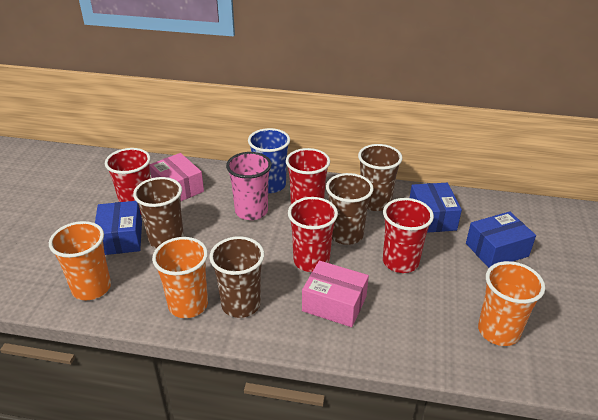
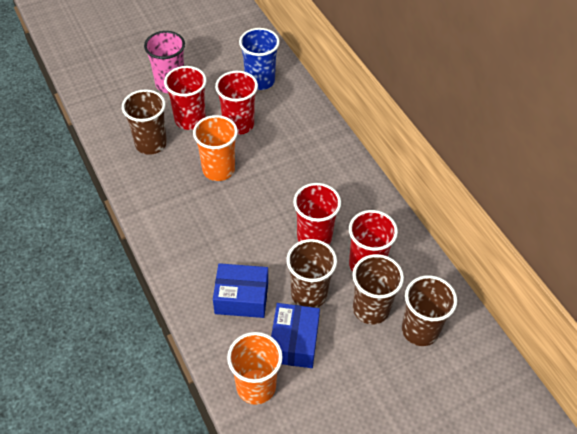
blue box: 3 -> 2
orange cup: 3 -> 2
pink box: 2 -> 0

